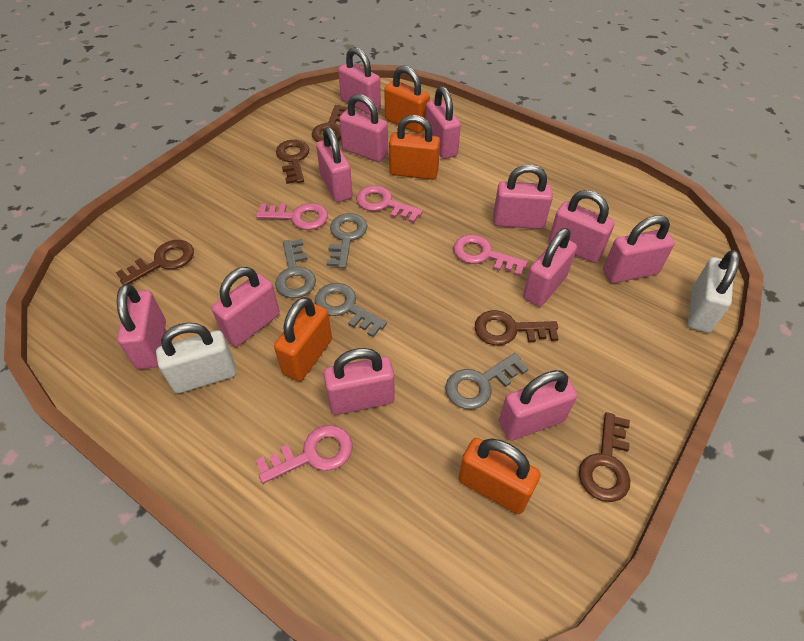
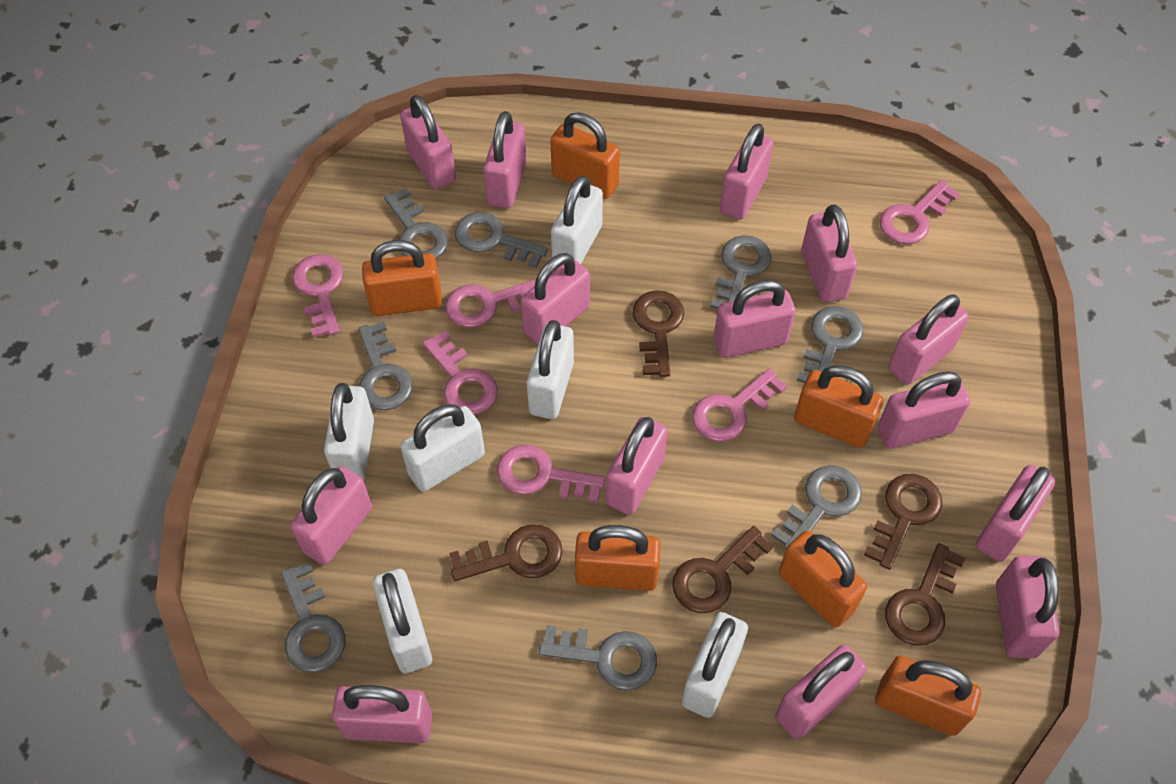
grey key: 4 -> 8
orange padlock: 4 -> 6
pink key: 4 -> 6
pink padlock: 12 -> 14
white padlock: 2 -> 6

